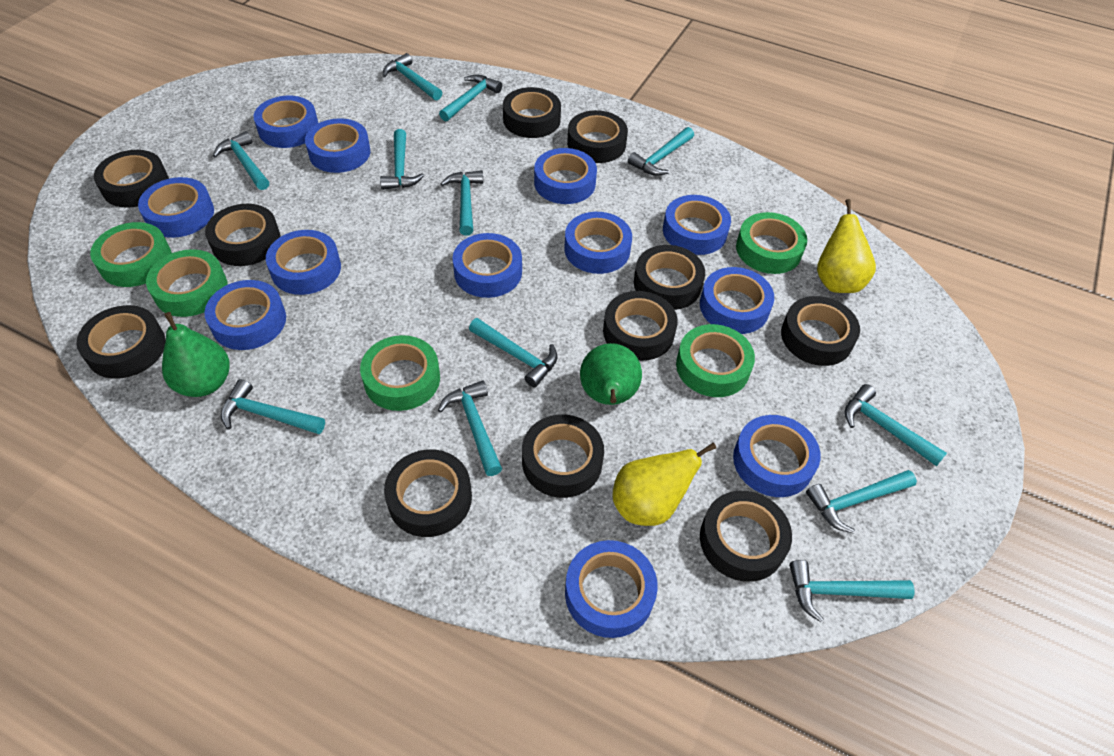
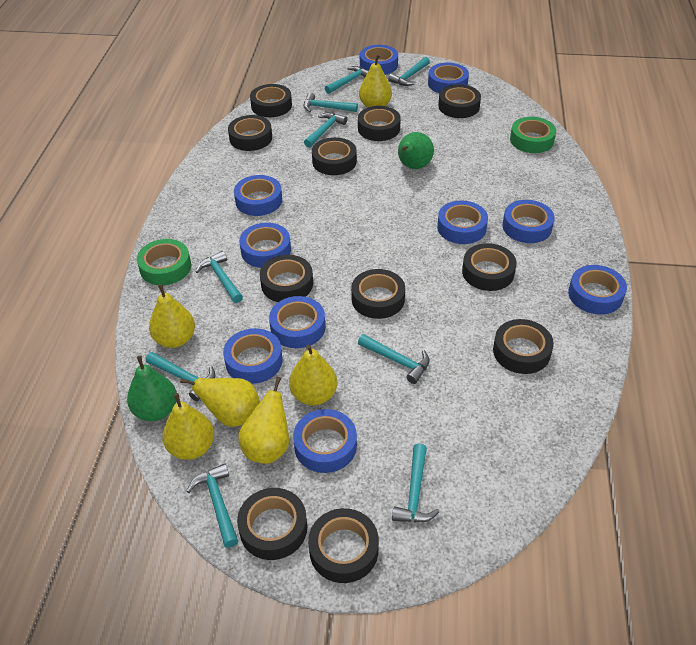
blue tape: 12 -> 10
green tape: 5 -> 2
turquoise hammer: 12 -> 9
yellow pear: 2 -> 6

